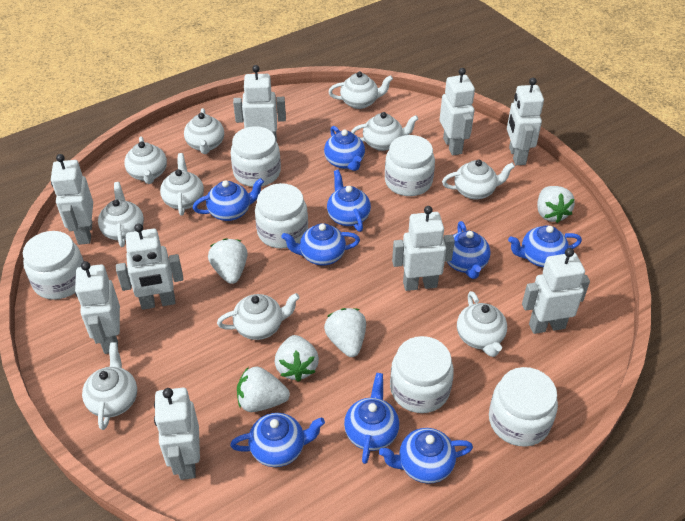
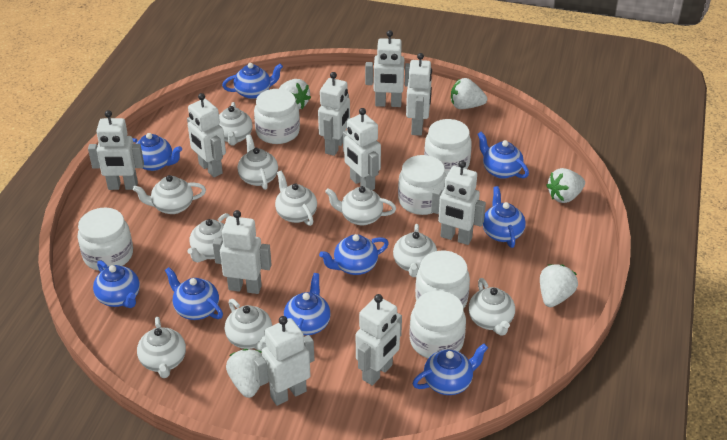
white robot: 9 -> 10

